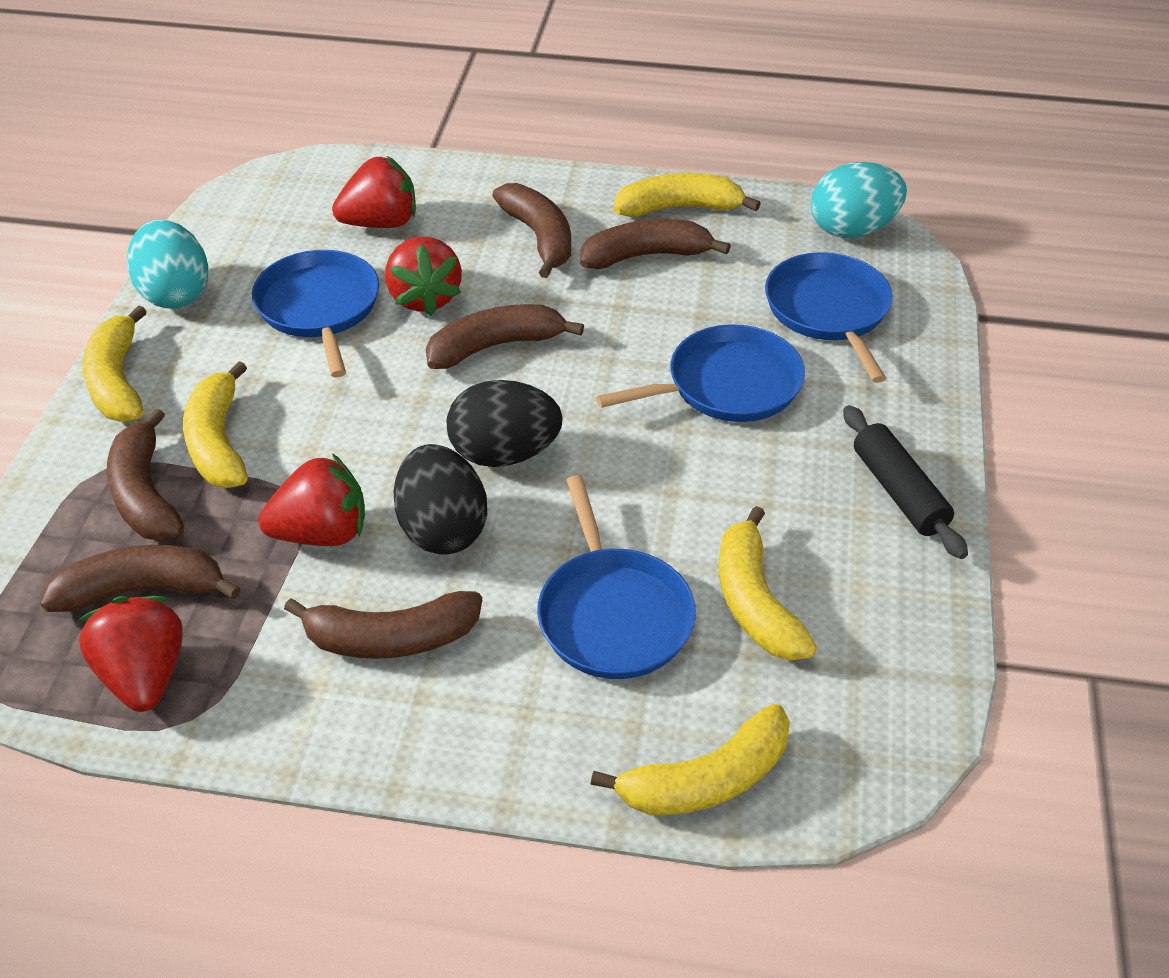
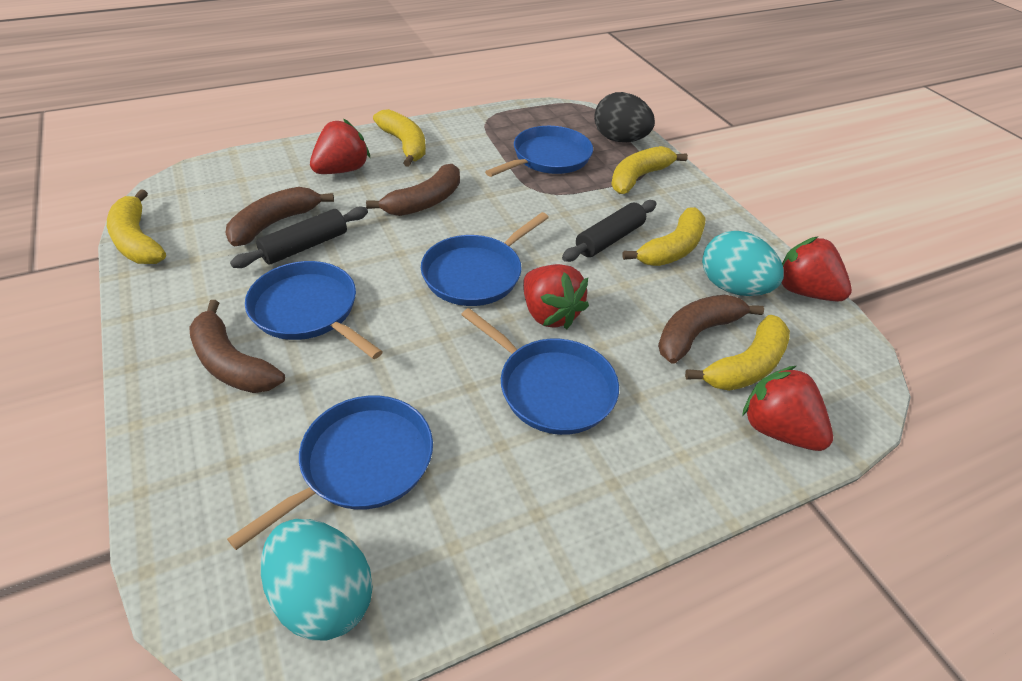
black egg: 2 -> 1
black rolling pin: 1 -> 2
blue pan: 4 -> 5
brown banana: 6 -> 4

